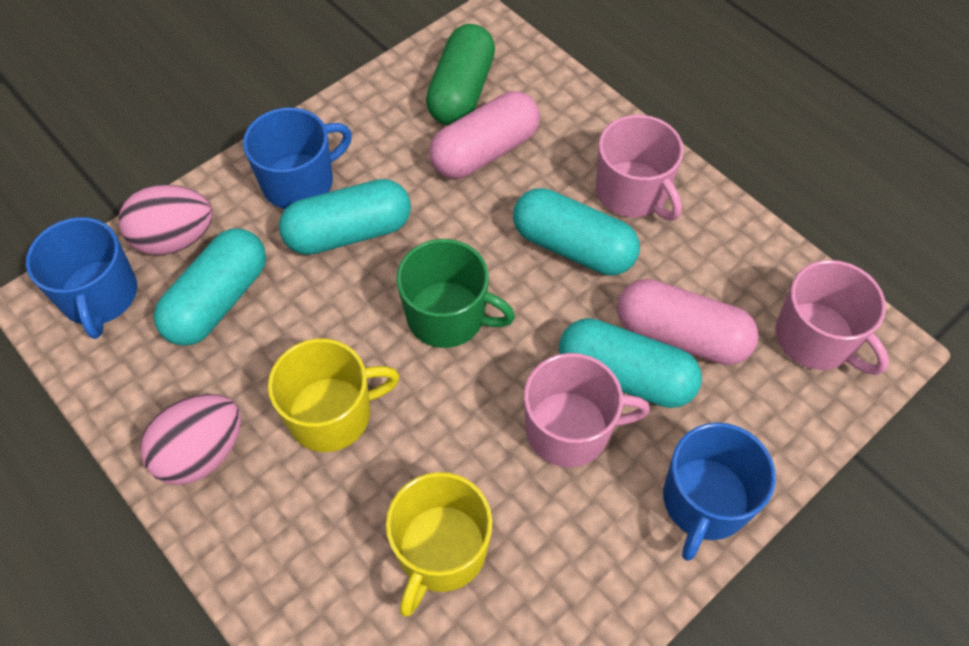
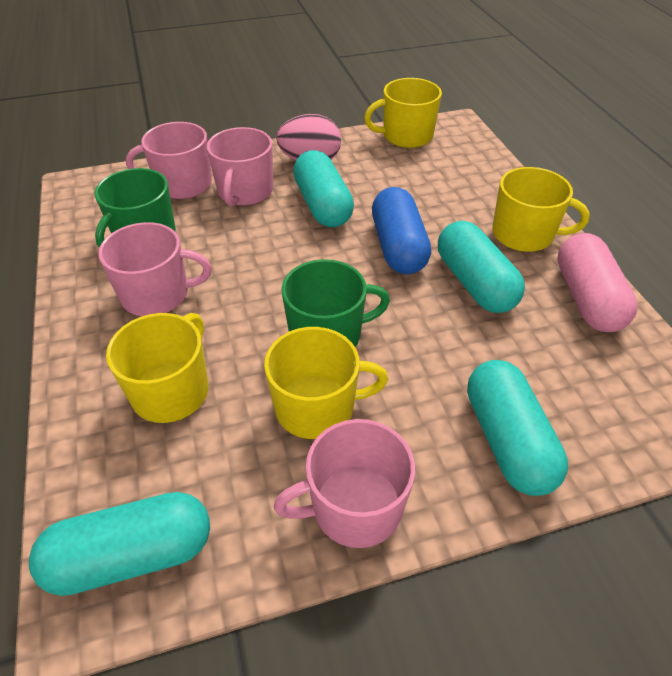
blue capsule: 0 -> 1
blue mug: 3 -> 0
green capsule: 1 -> 0
green mug: 1 -> 2
pink capsule: 2 -> 1
pink egg: 2 -> 1
pink mug: 3 -> 4
yellow mug: 2 -> 4

